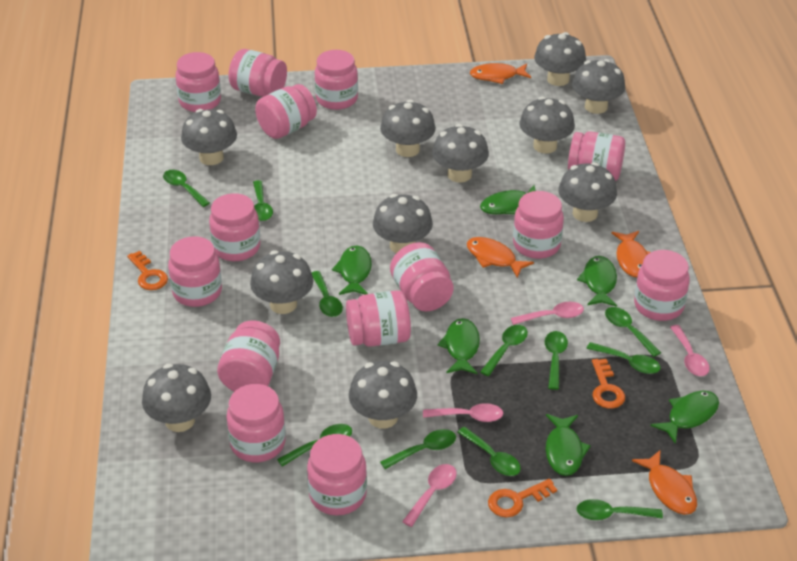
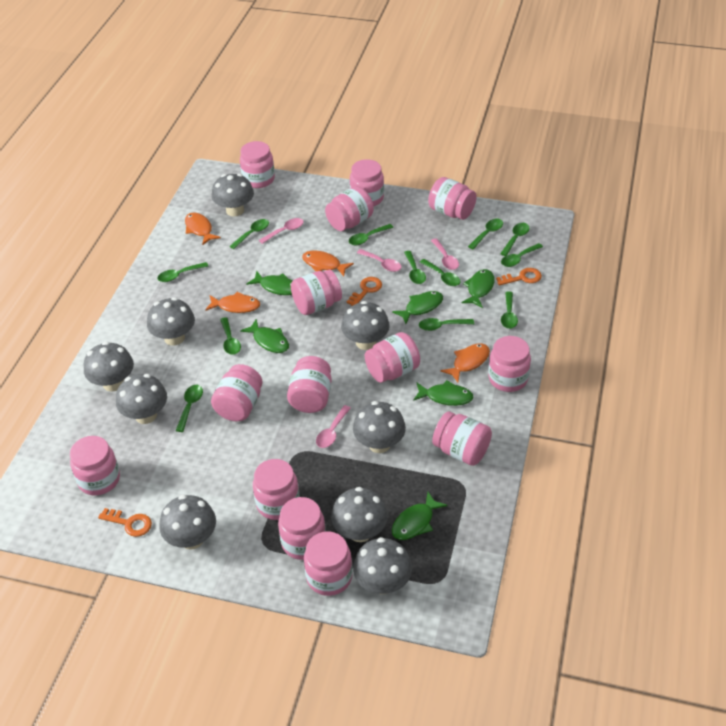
green spoon: 11 -> 12
grey mushroom: 11 -> 9

